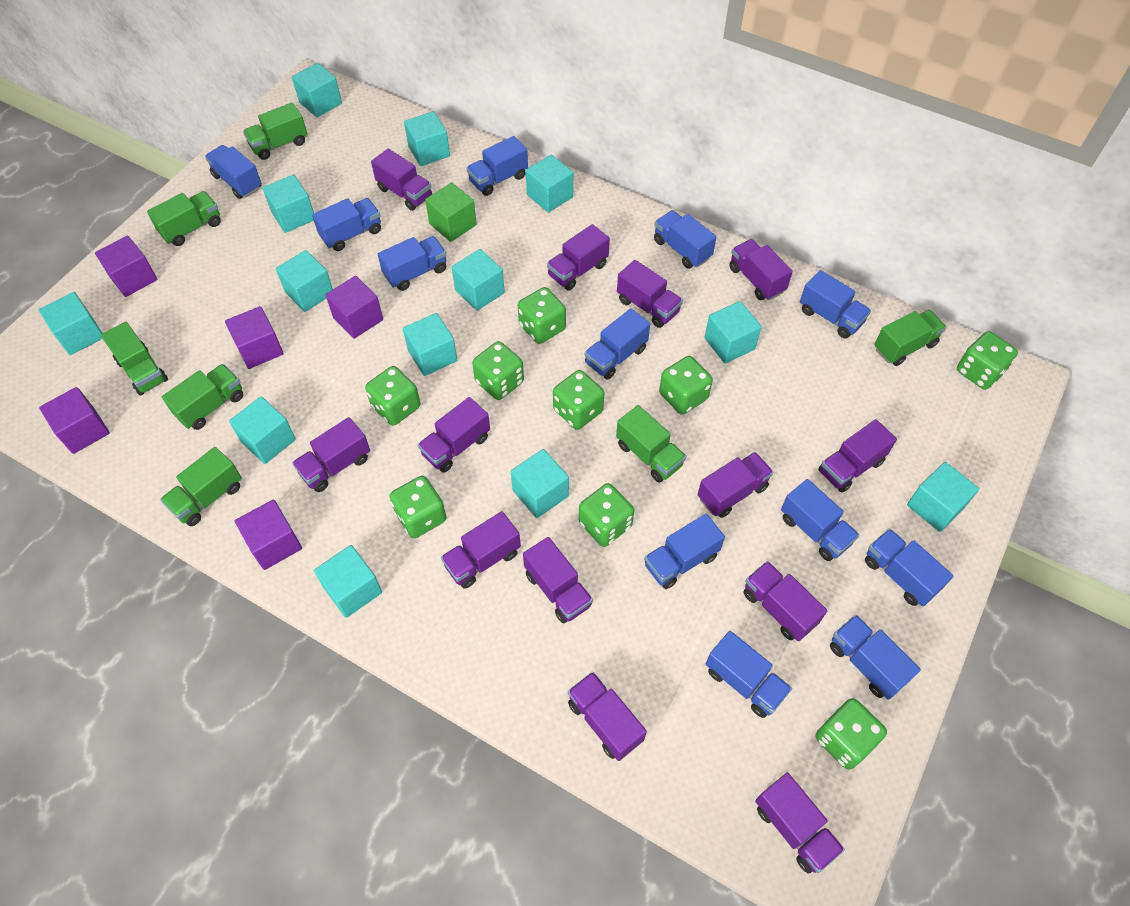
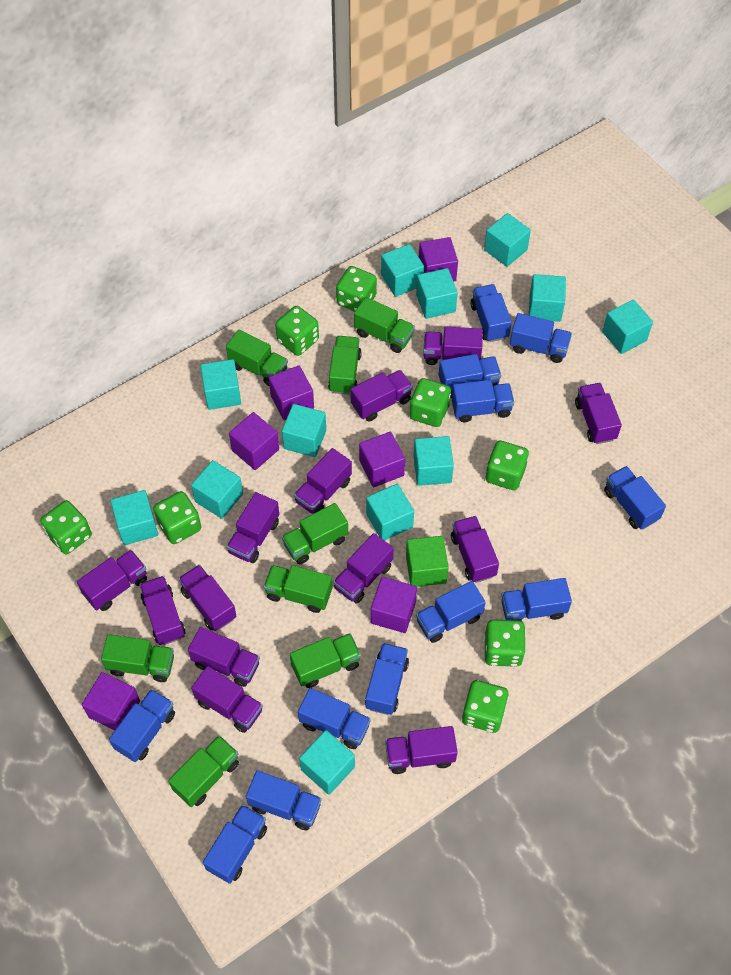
green dice: 9 -> 8
green truck: 7 -> 8
purple cube: 5 -> 6
turquoise cube: 13 -> 12

